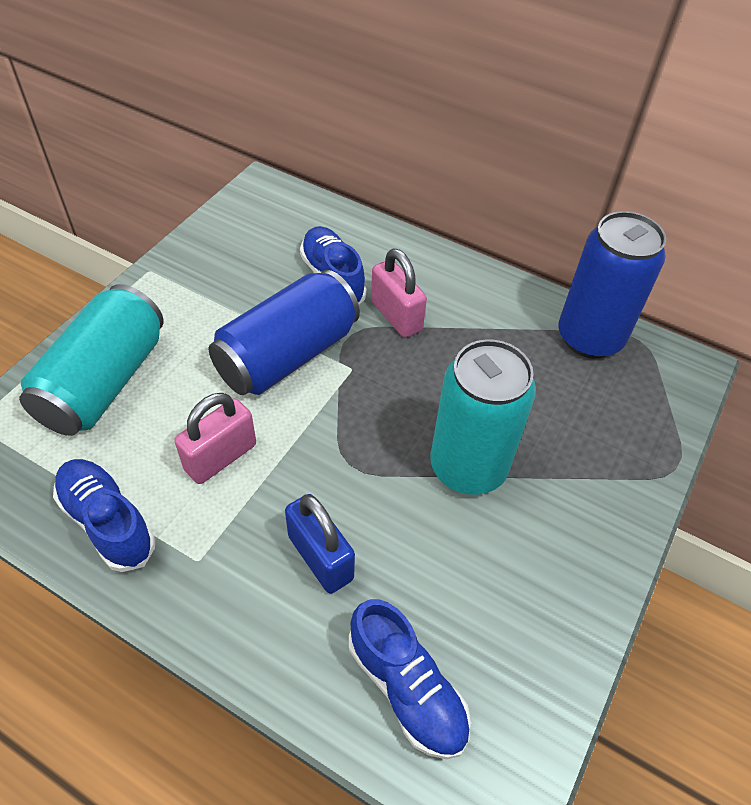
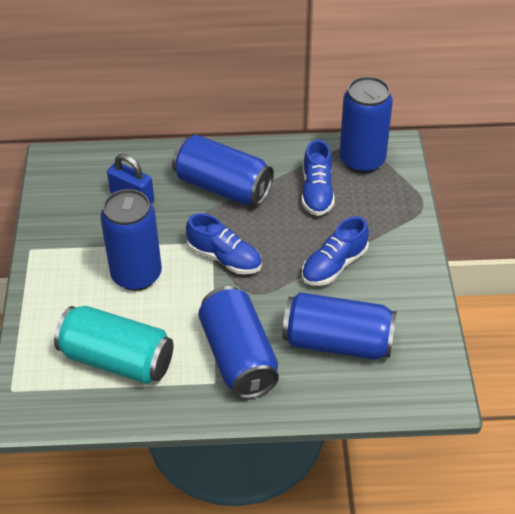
blue can: 2 -> 5
pink padlock: 2 -> 0
turquoise can: 2 -> 1

